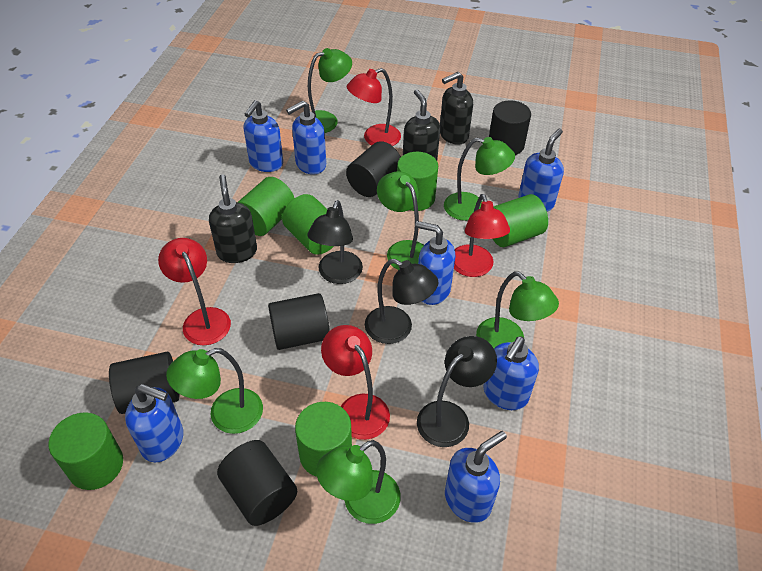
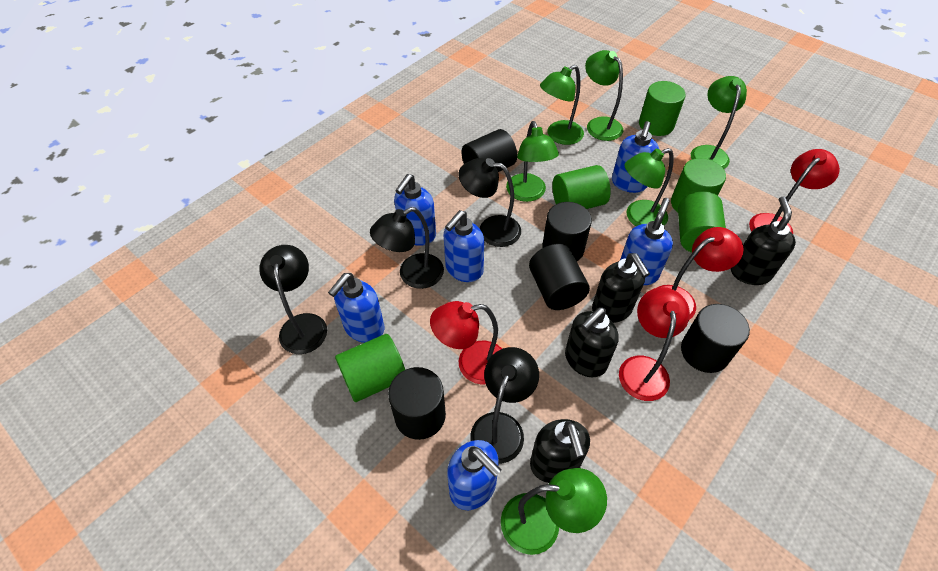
black lamp: 3 -> 4
black soap dispenser: 3 -> 4
blue soap dispenser: 7 -> 6
green cylinder: 6 -> 5

